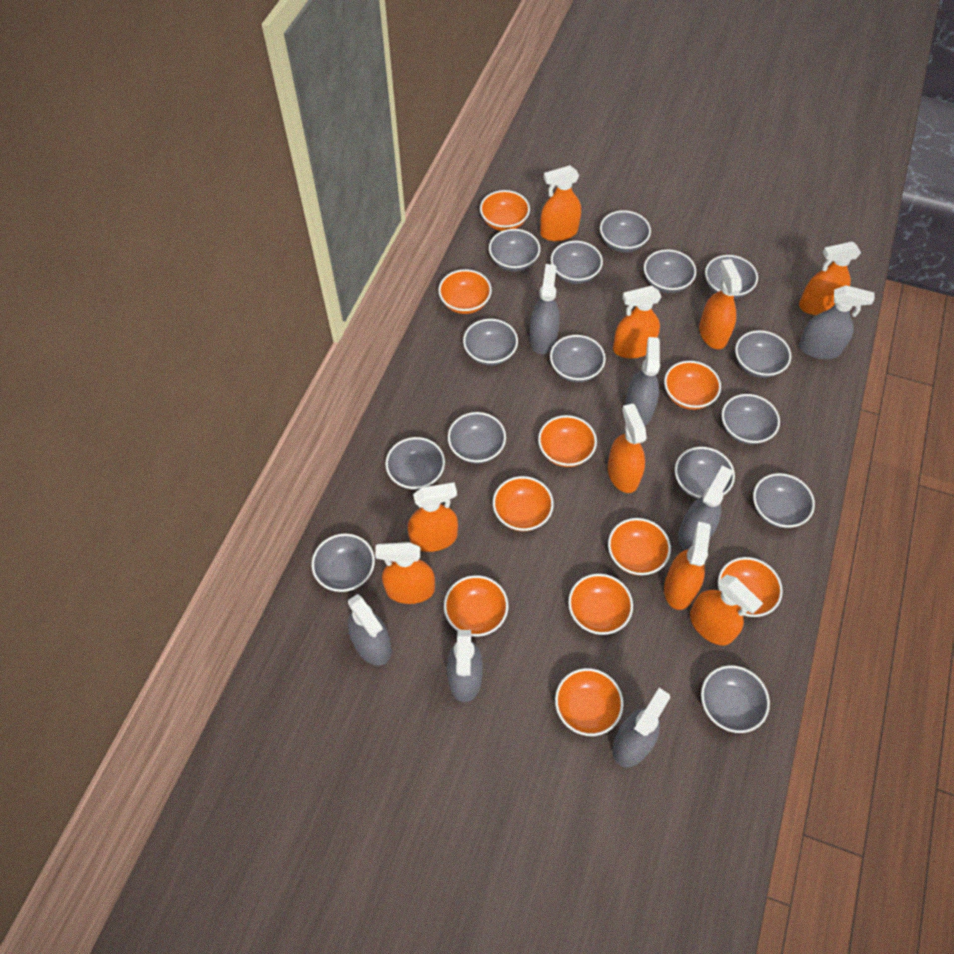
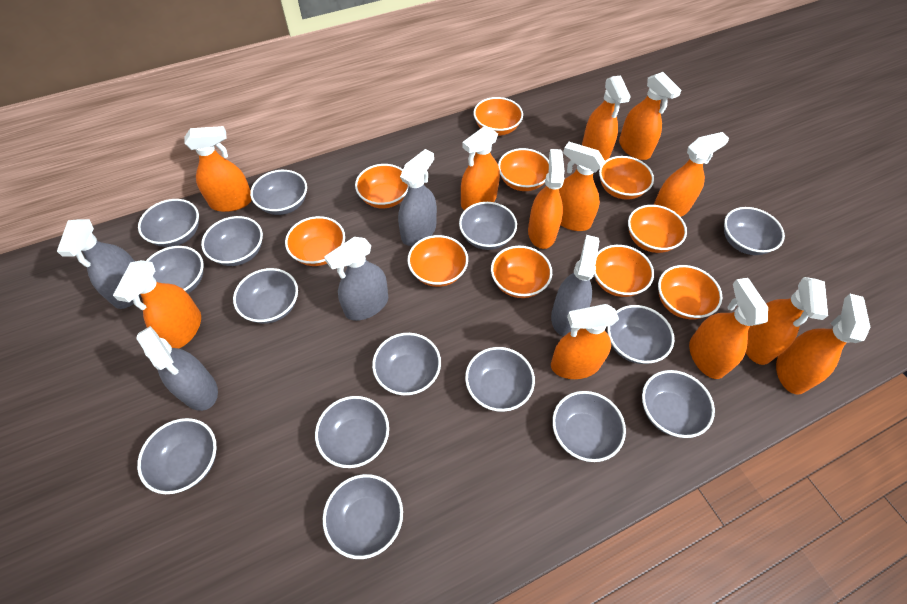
grey spray bottle: 7 -> 5
orange spray bottle: 9 -> 12

